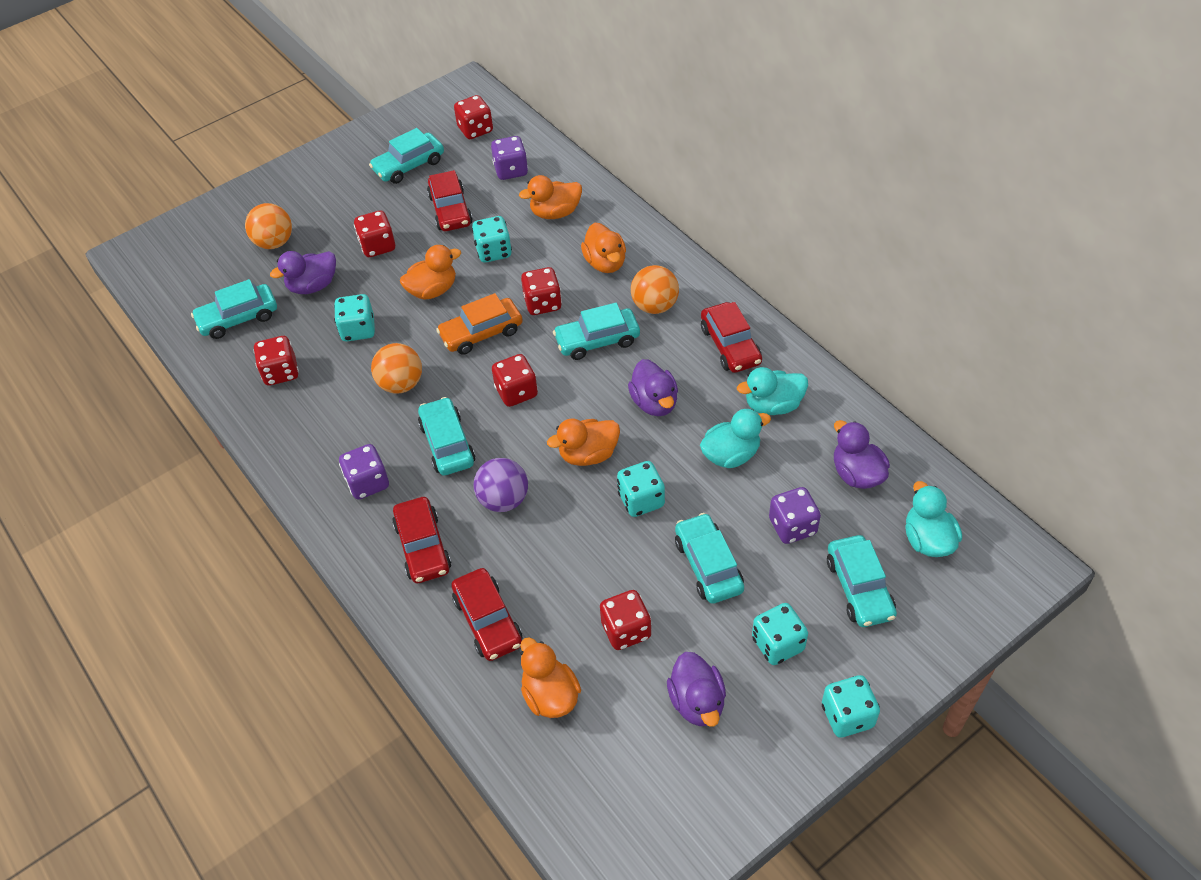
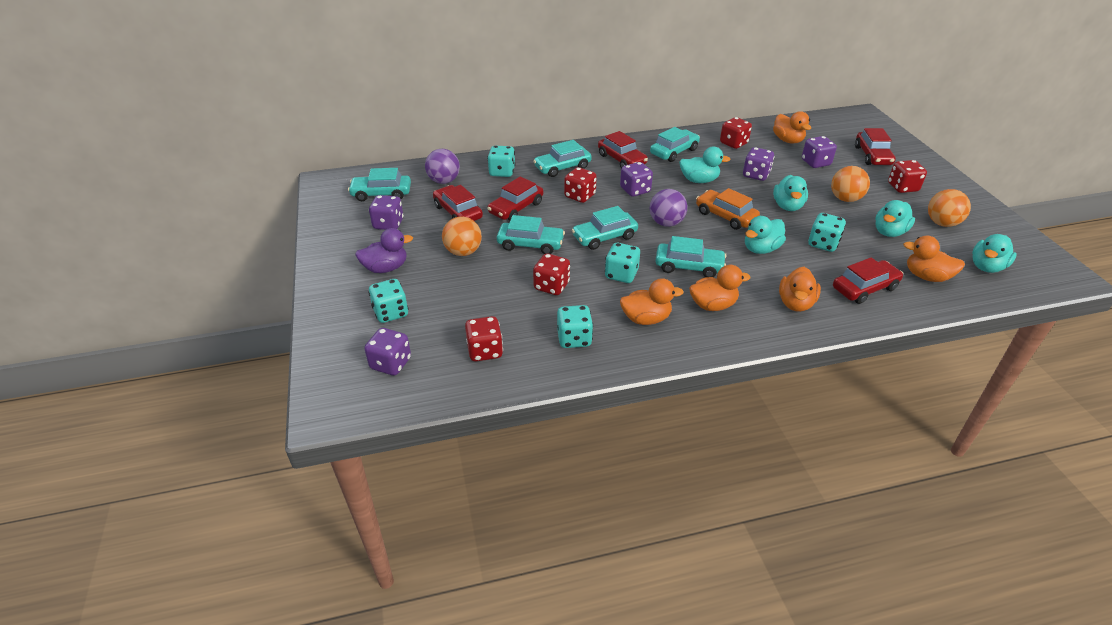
purple ball: 1 -> 2
purple dice: 3 -> 5
purple duck: 4 -> 1
red car: 4 -> 5
red dice: 6 -> 5
turquoise duck: 3 -> 5

